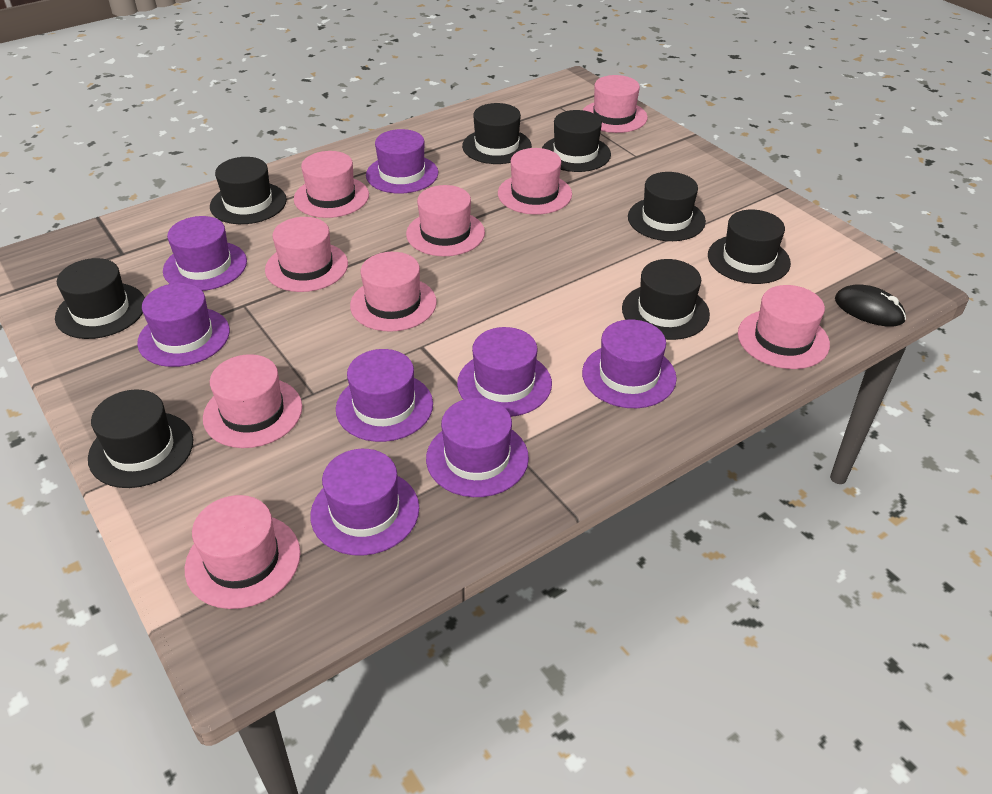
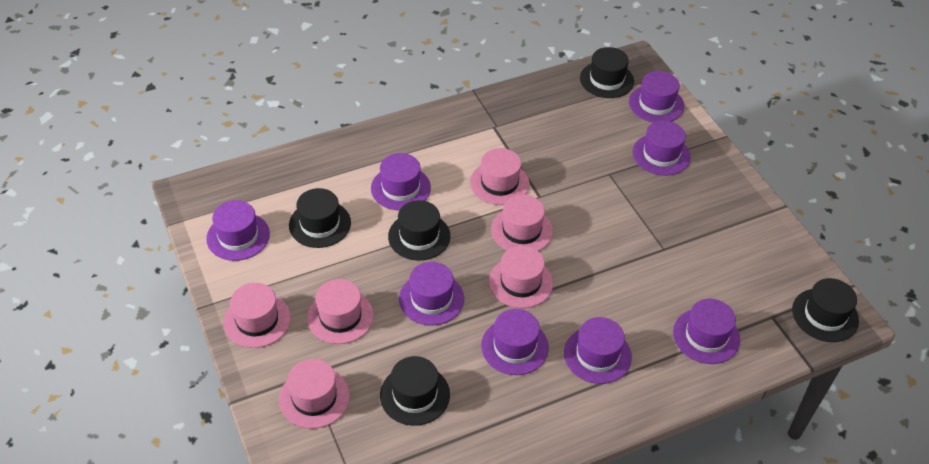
black hat: 8 -> 5
black mouse: 1 -> 0
pink hat: 9 -> 6

